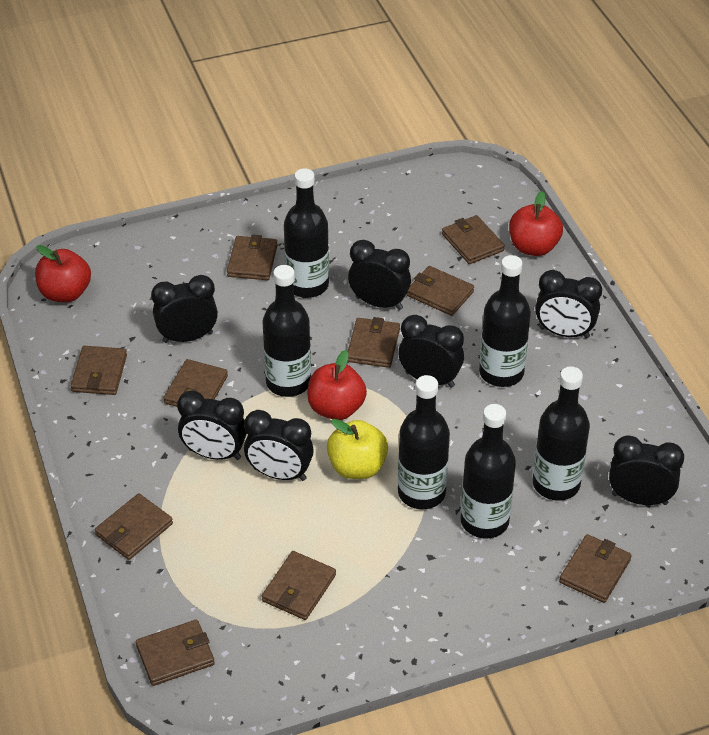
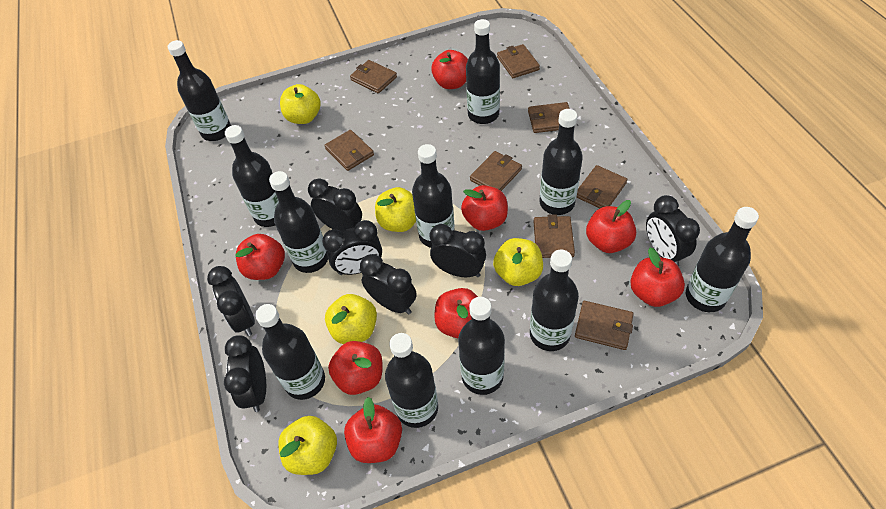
black bottle: 6 -> 11
brown wallet: 10 -> 8
red apple: 3 -> 8
yellow apple: 1 -> 5

